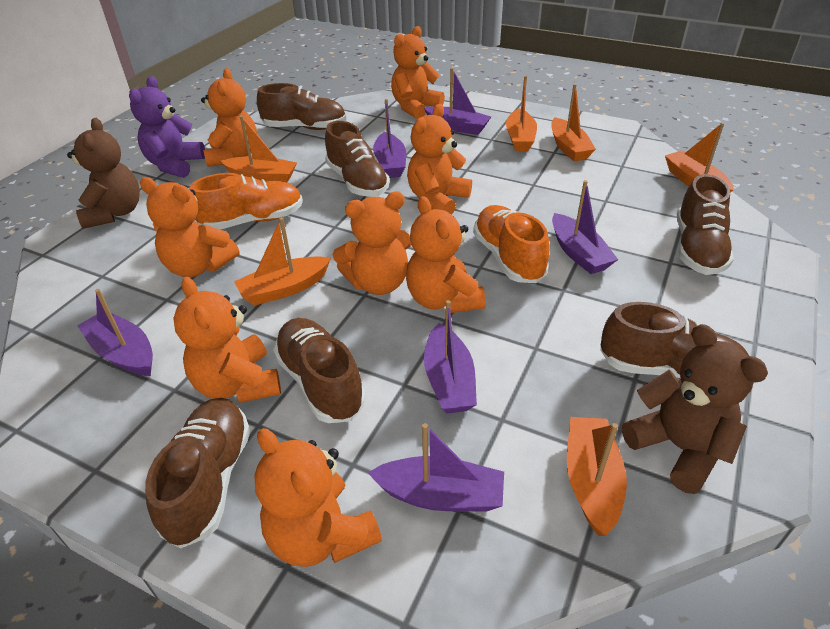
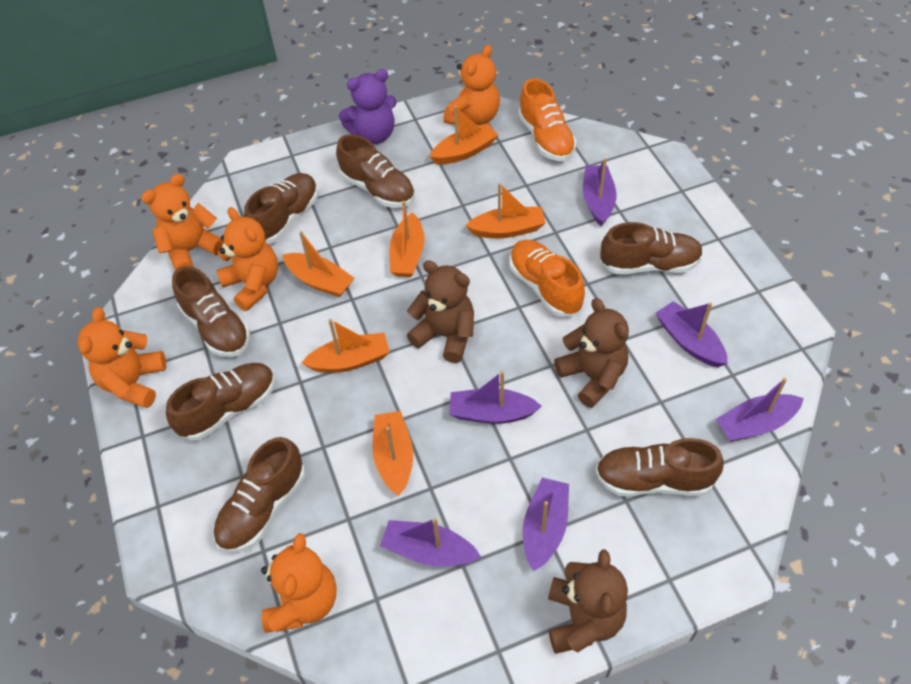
brown shoe: 6 -> 7
brown teddy bear: 2 -> 3
orange teddy bear: 8 -> 5

